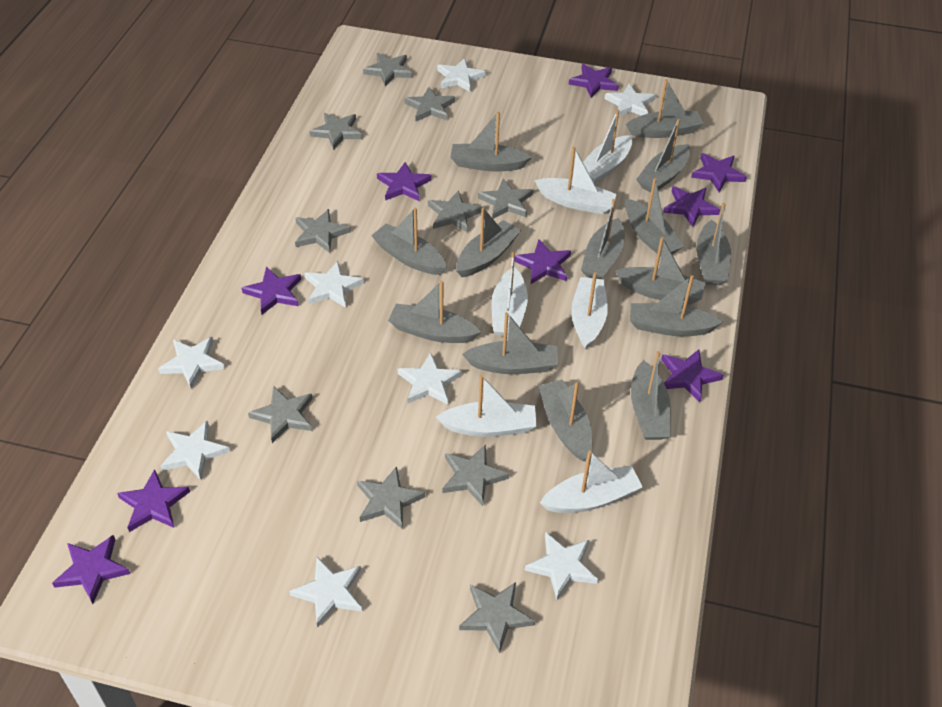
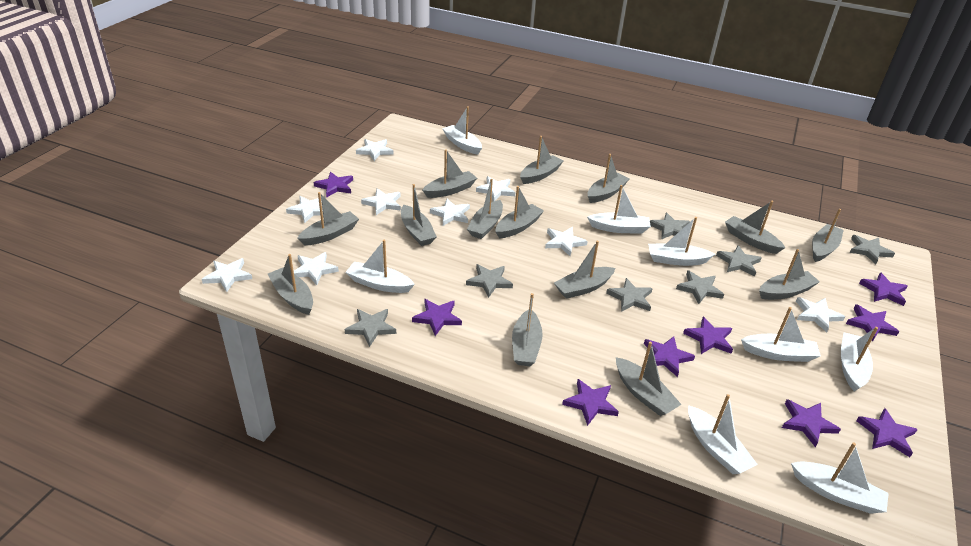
grey star: 10 -> 7
white boat: 6 -> 8
white star: 8 -> 9

